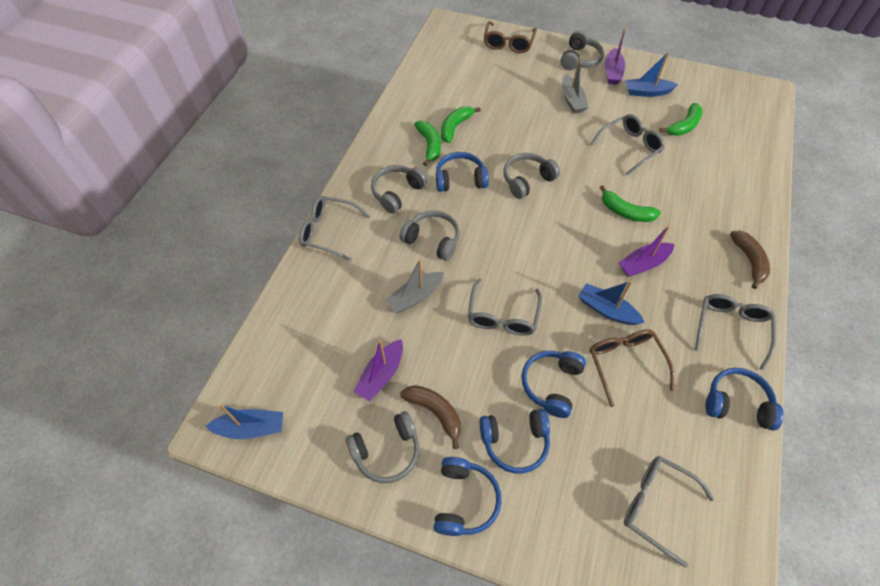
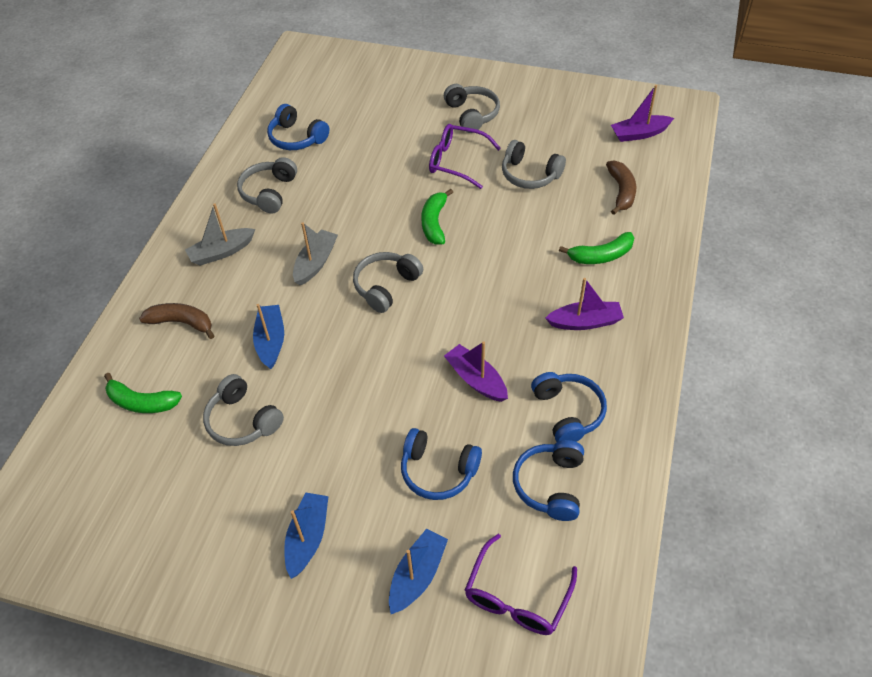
blue headphones: 5 -> 4
brown glasses: 2 -> 0
green banana: 4 -> 3
grey glasses: 5 -> 0
purple glasses: 0 -> 2

